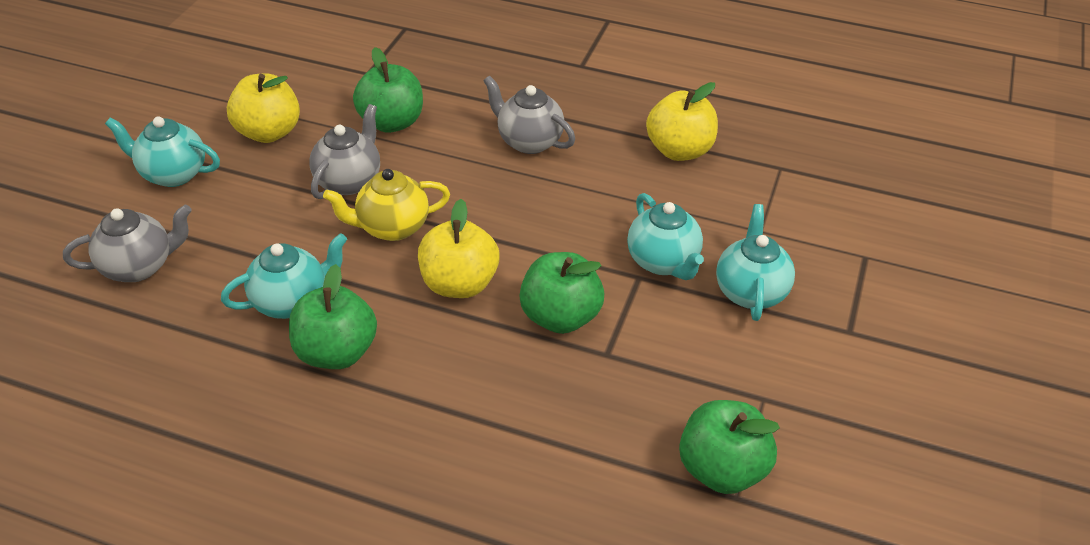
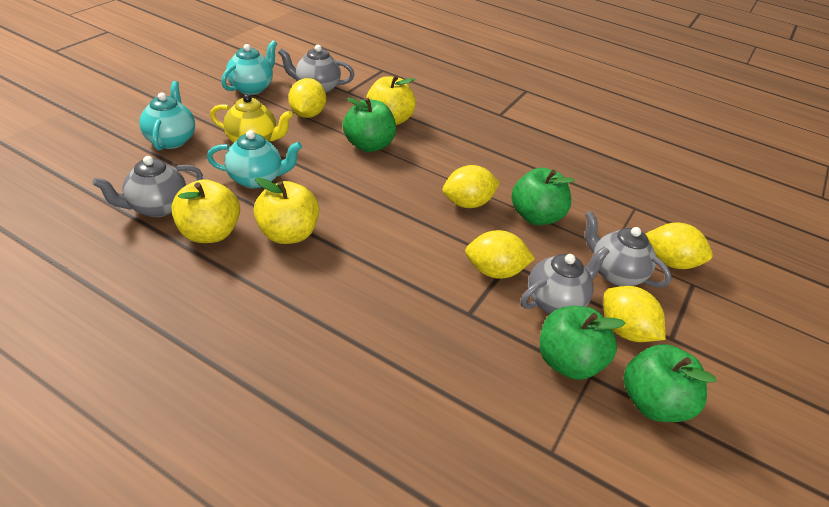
grey teapot: 3 -> 4
turquoise teapot: 4 -> 3
yellow lemon: 0 -> 5

